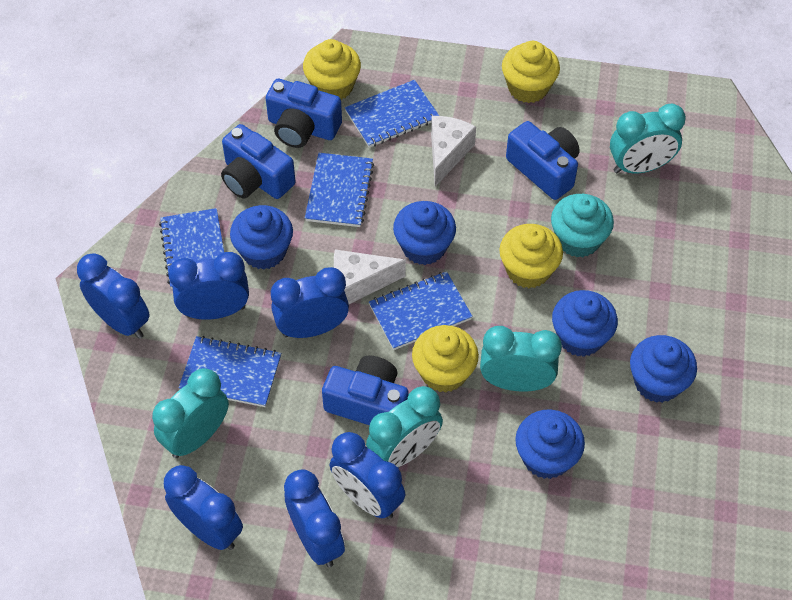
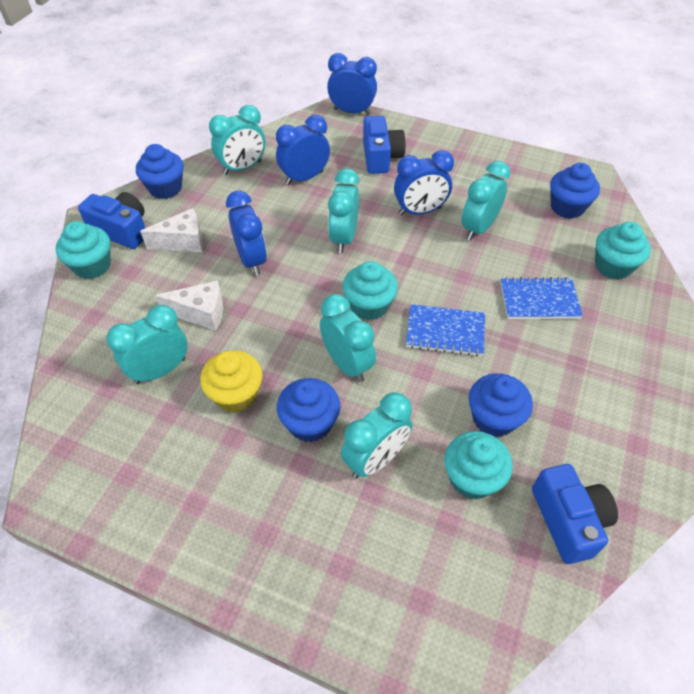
blue camera: 4 -> 3
blue clock: 6 -> 4
blue cupcake: 5 -> 4
blue notebook: 5 -> 2
turquoise clock: 4 -> 6
turquoise cupcake: 1 -> 4
yellow cupcake: 4 -> 1

